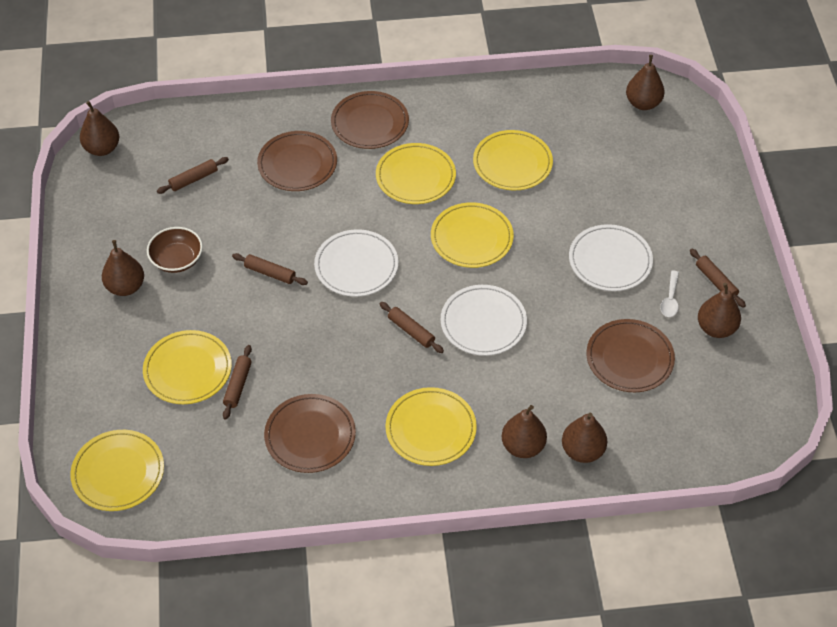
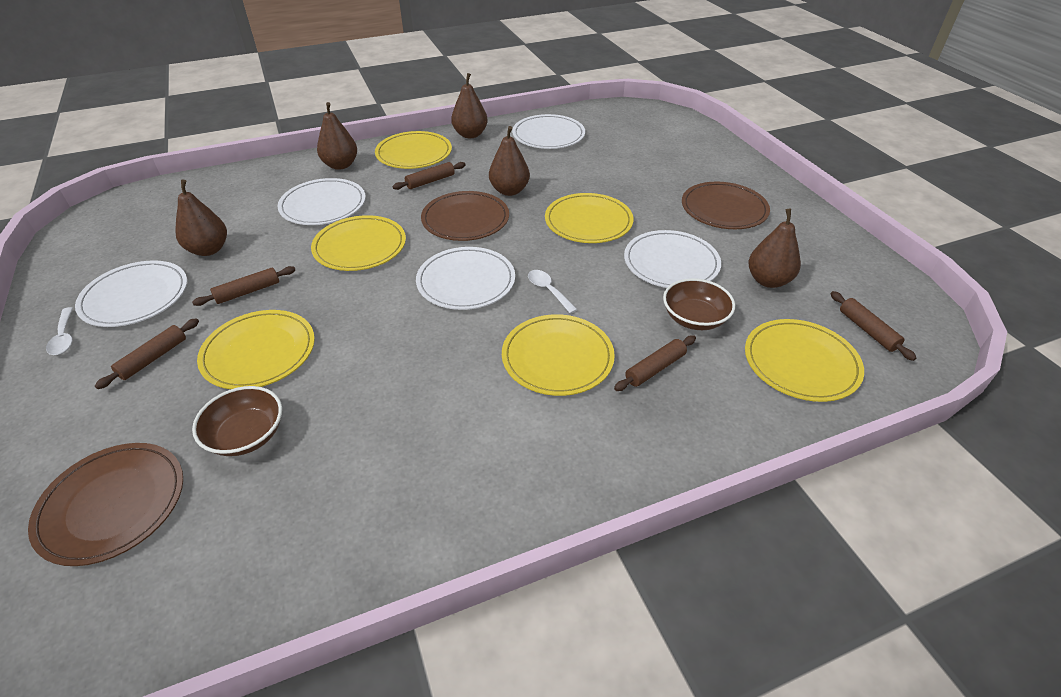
brown bowl: 1 -> 2
brown pear: 6 -> 5
brown plate: 4 -> 3
white plate: 3 -> 5
white spoon: 1 -> 2

